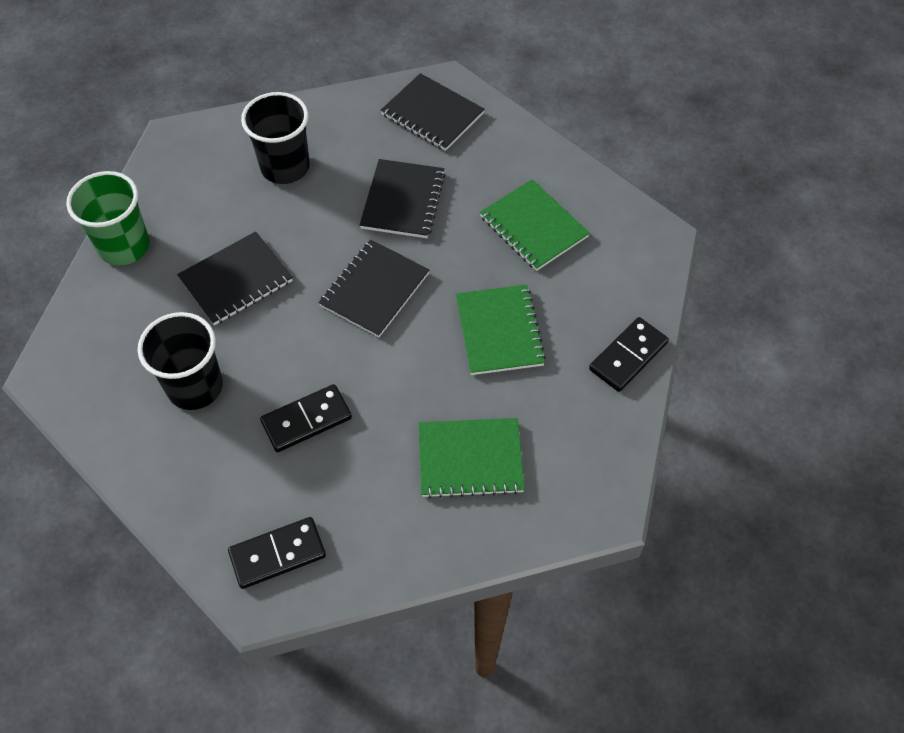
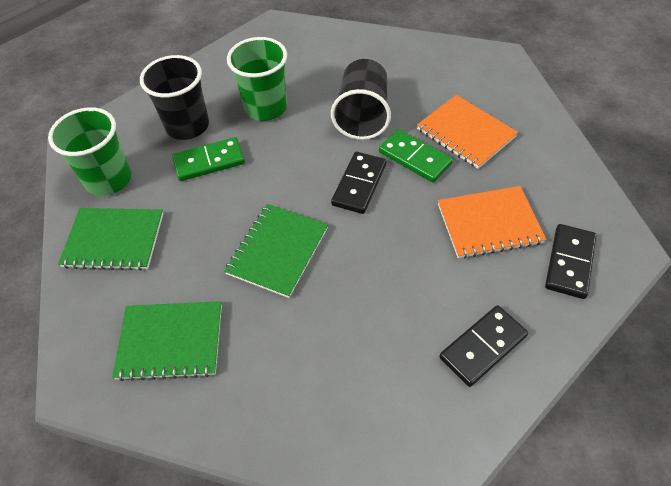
black notebook: 4 -> 0
green cup: 1 -> 2
green domino: 0 -> 2
orange notebook: 0 -> 2

